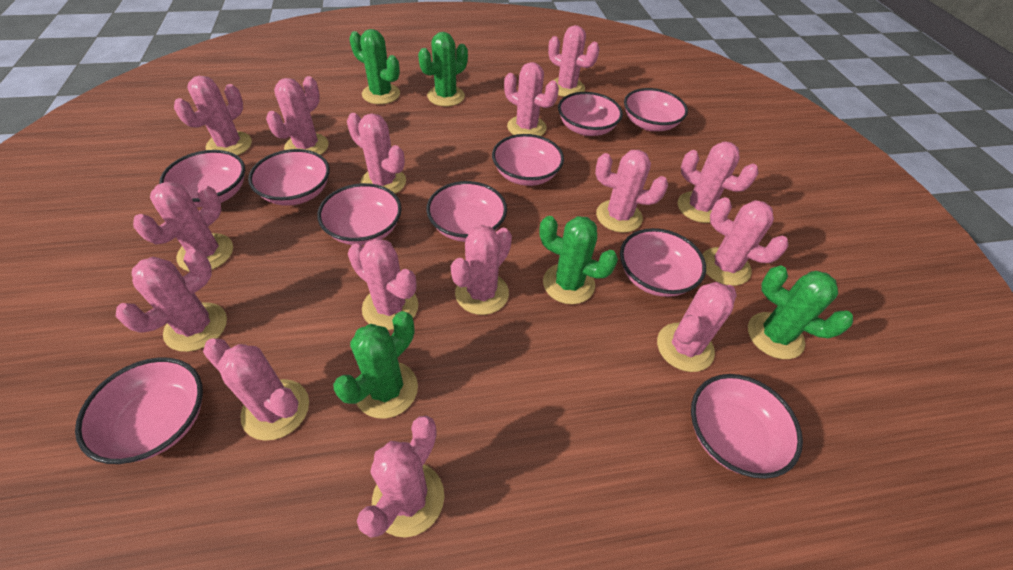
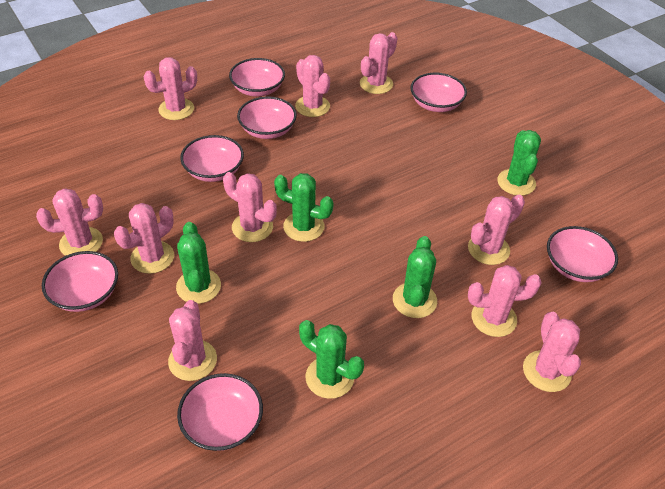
pink bowl: 10 -> 7
pink cactus: 15 -> 10

